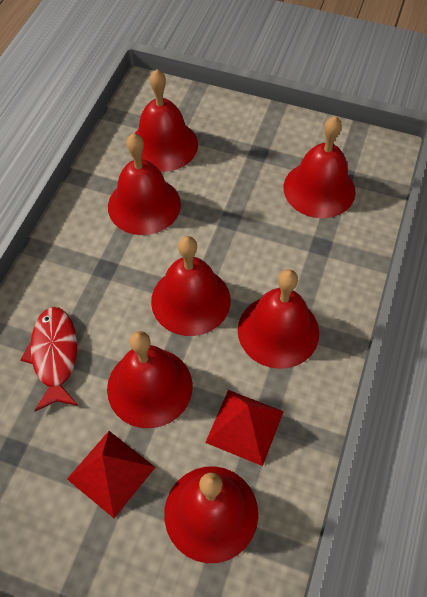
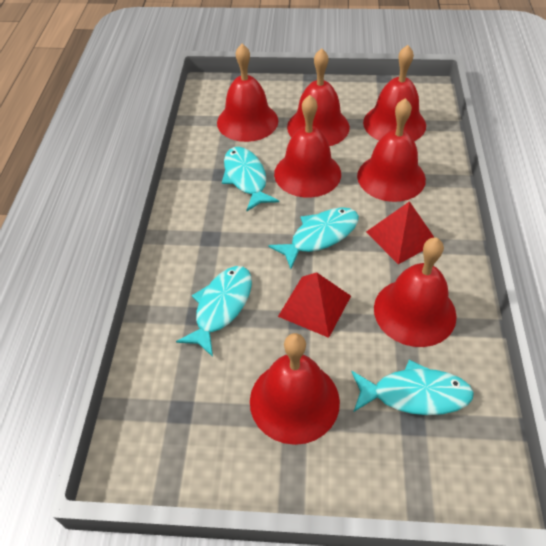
red fish: 1 -> 0
turquoise fish: 0 -> 4

